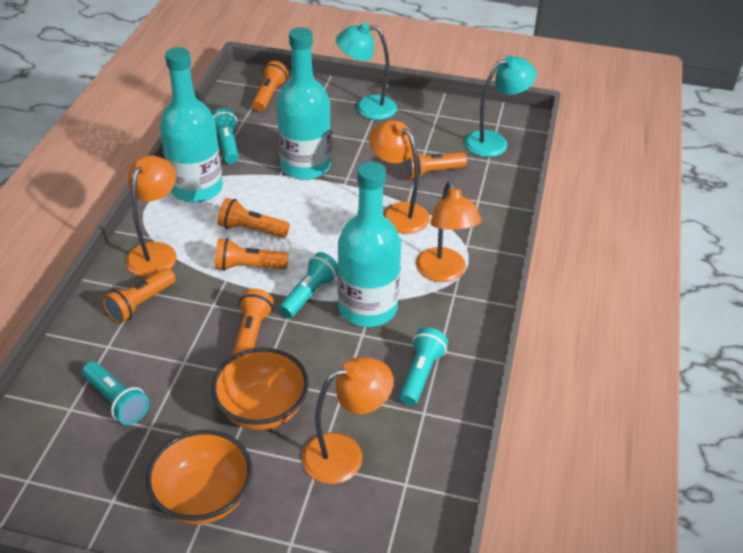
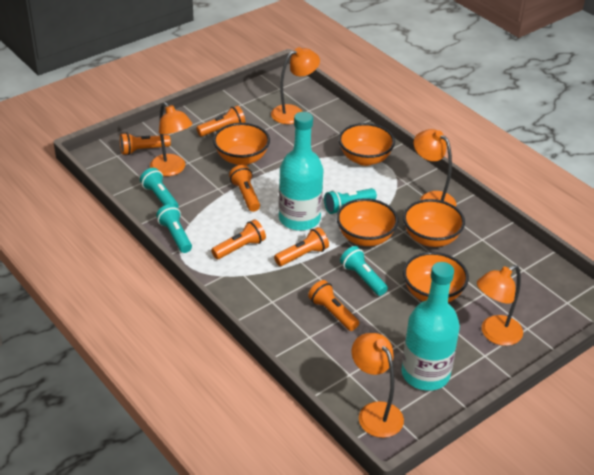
orange bowl: 2 -> 5
orange lamp: 4 -> 5
turquoise bottle: 3 -> 2
turquoise lamp: 2 -> 0

